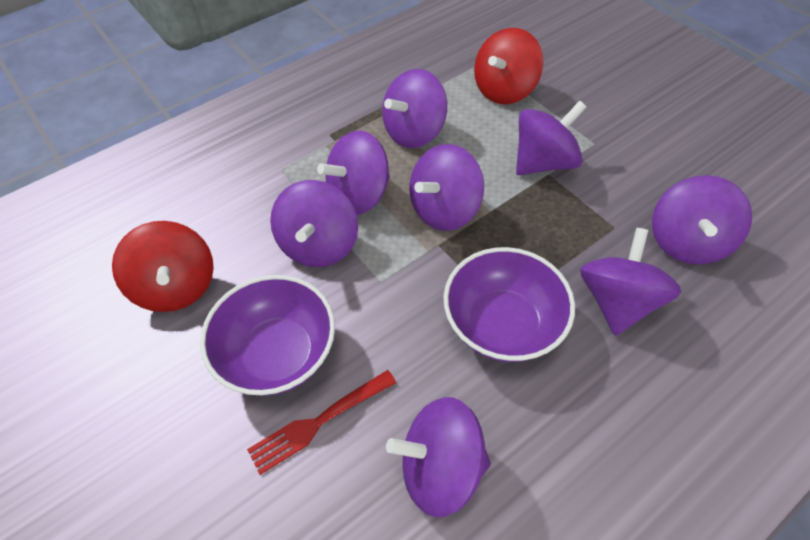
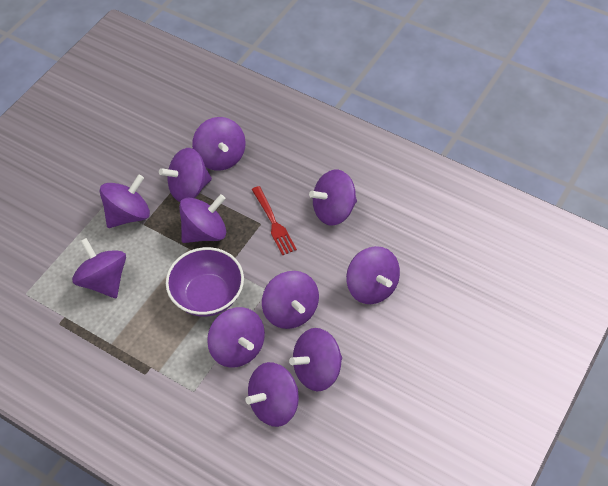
purple bowl: 2 -> 1
purple spinning top: 8 -> 11
red spinning top: 2 -> 0

